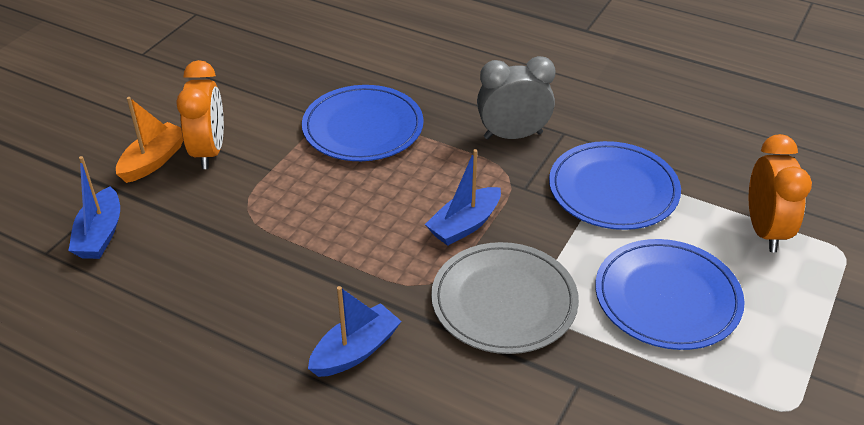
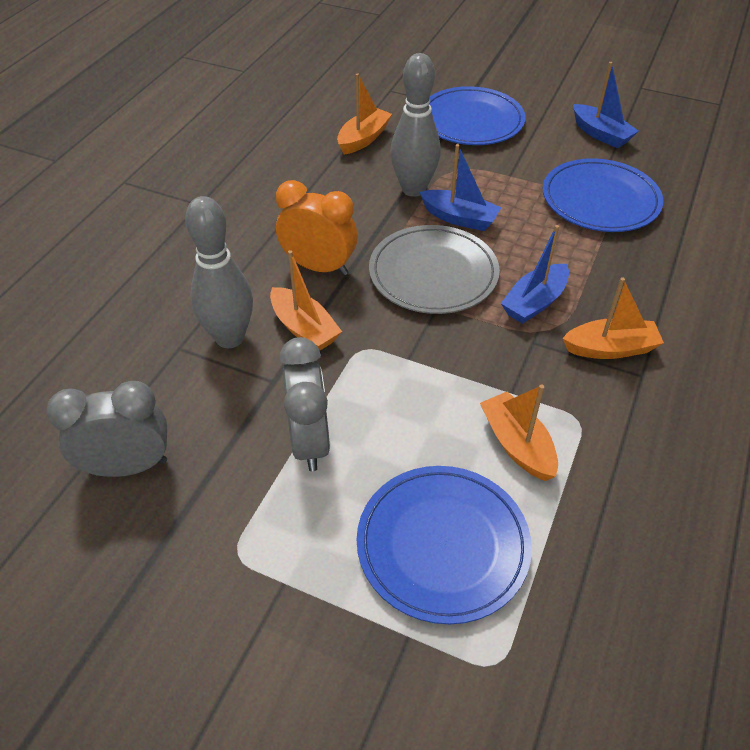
grey bowling pin: 0 -> 2
grey clock: 1 -> 2
orange boat: 1 -> 4
orange clock: 2 -> 1

